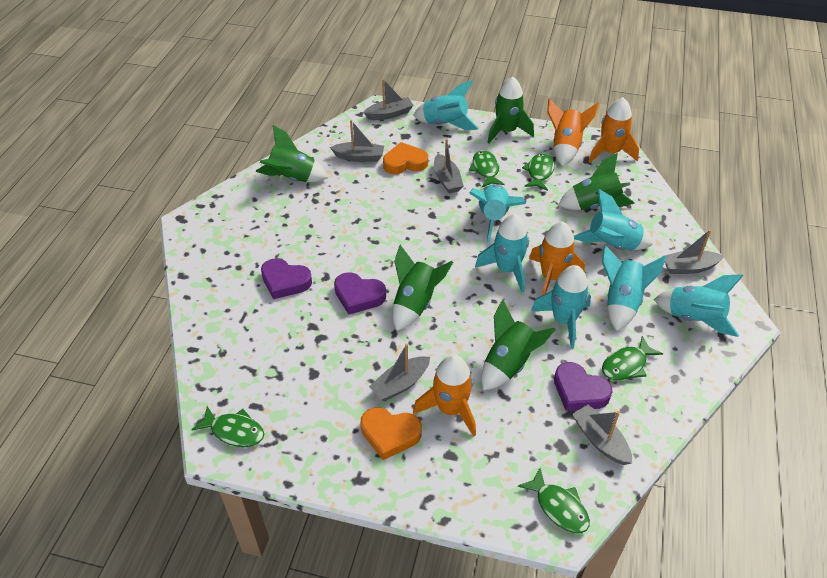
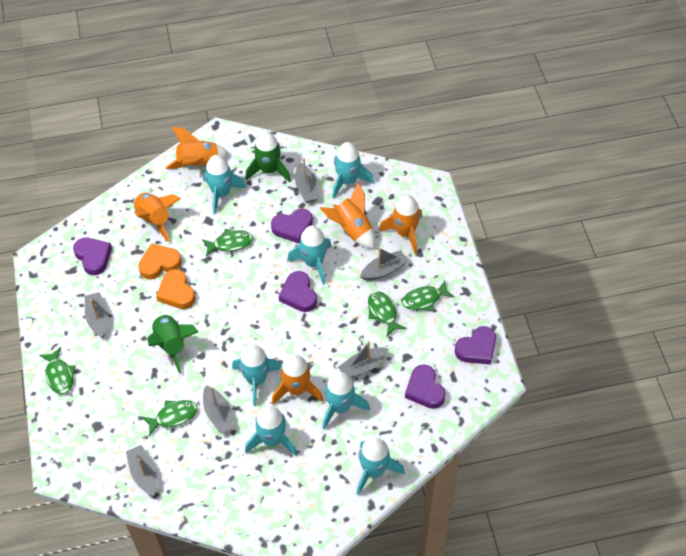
green rocket: 5 -> 2
orange rocket: 4 -> 5
purple heart: 3 -> 5

